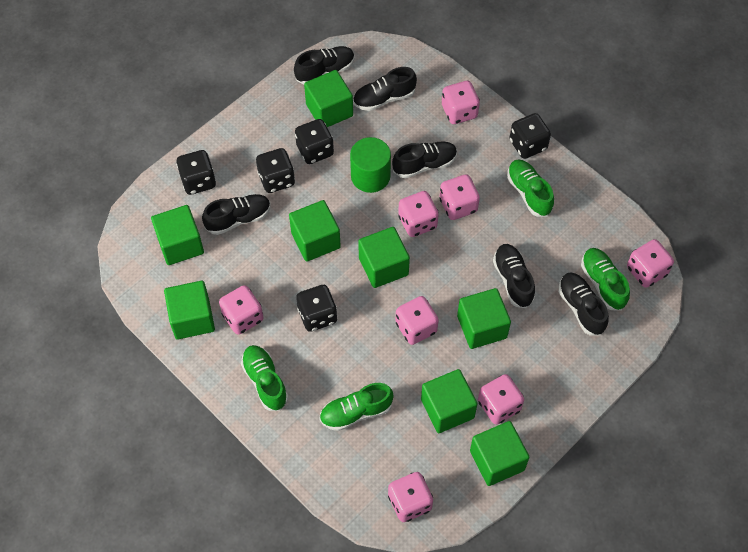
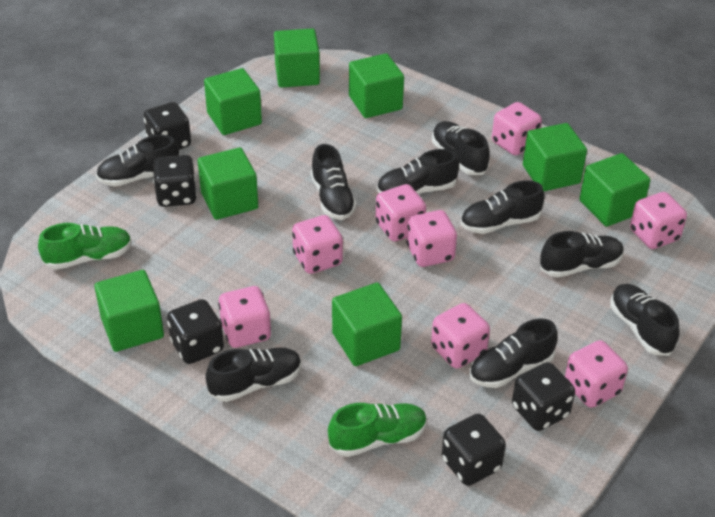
black shoe: 6 -> 9
green cylinder: 1 -> 0
green shoe: 4 -> 2

